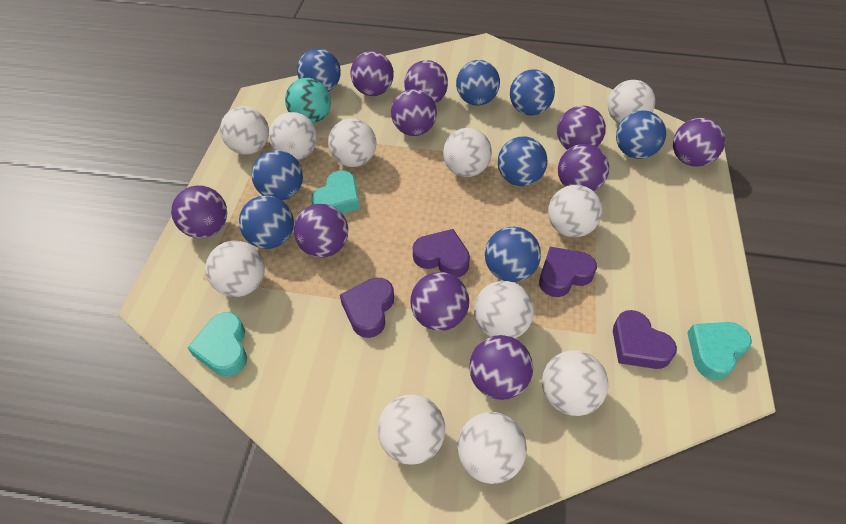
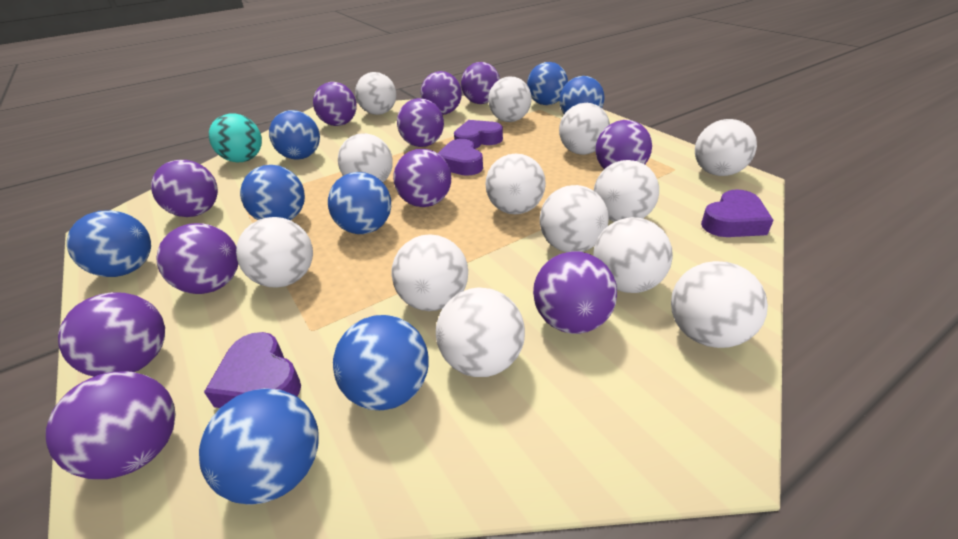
purple ball: 10 -> 11
turquoise heart: 3 -> 0
white ball: 11 -> 13

